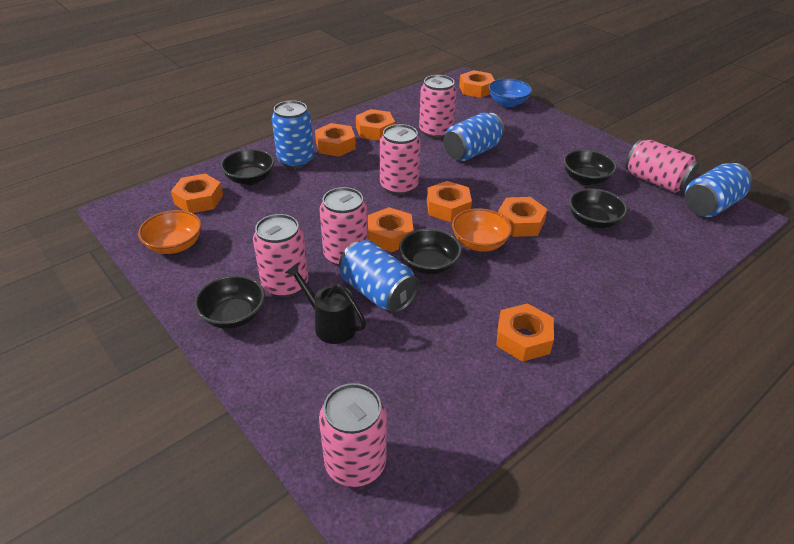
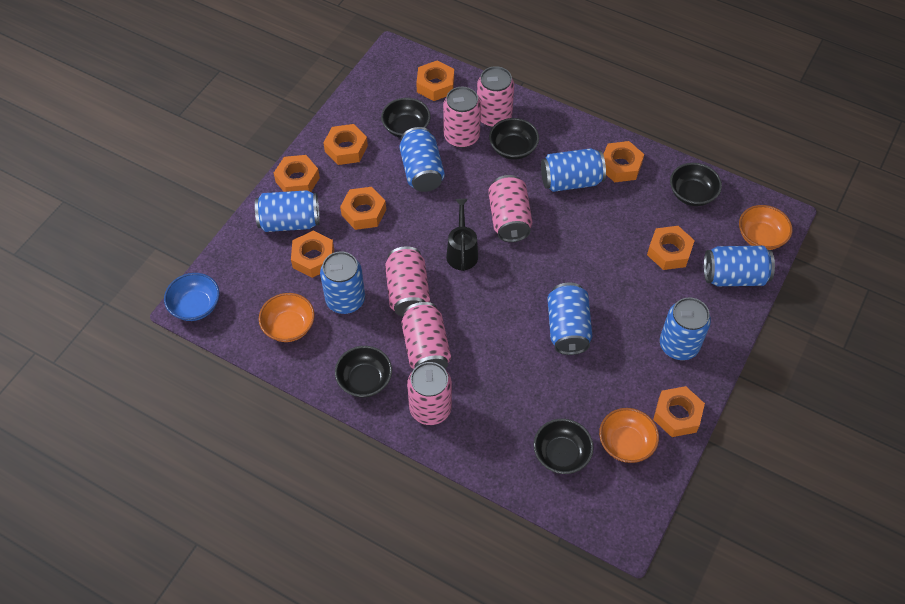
blue can: 4 -> 7
orange bowl: 2 -> 3

